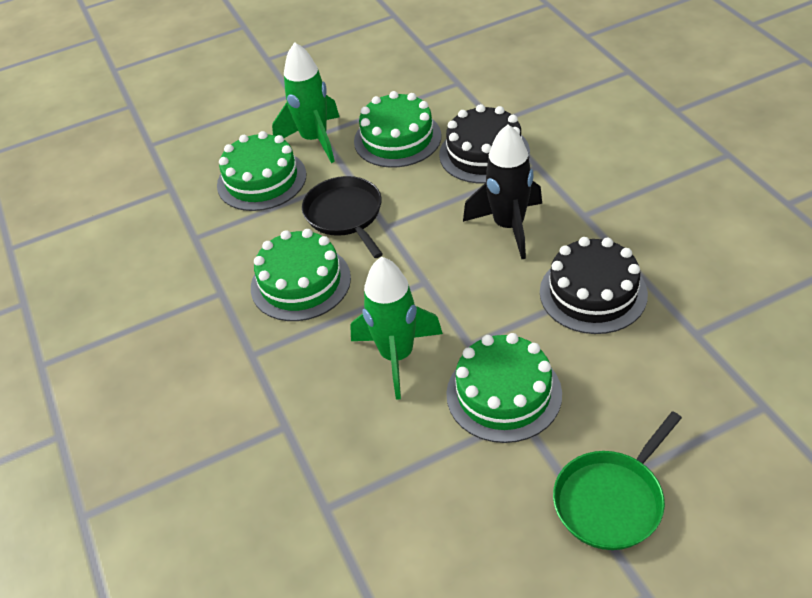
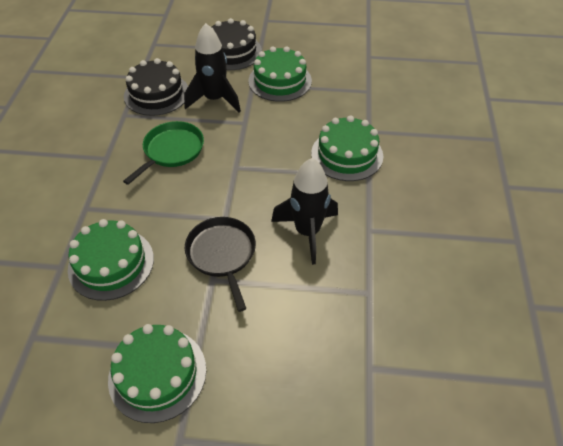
black rocket: 1 -> 2
green rocket: 2 -> 0

